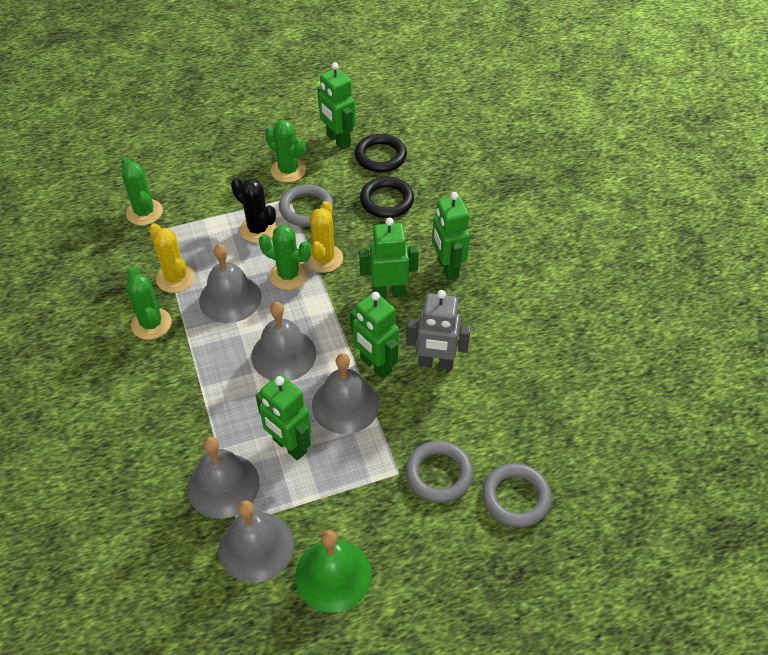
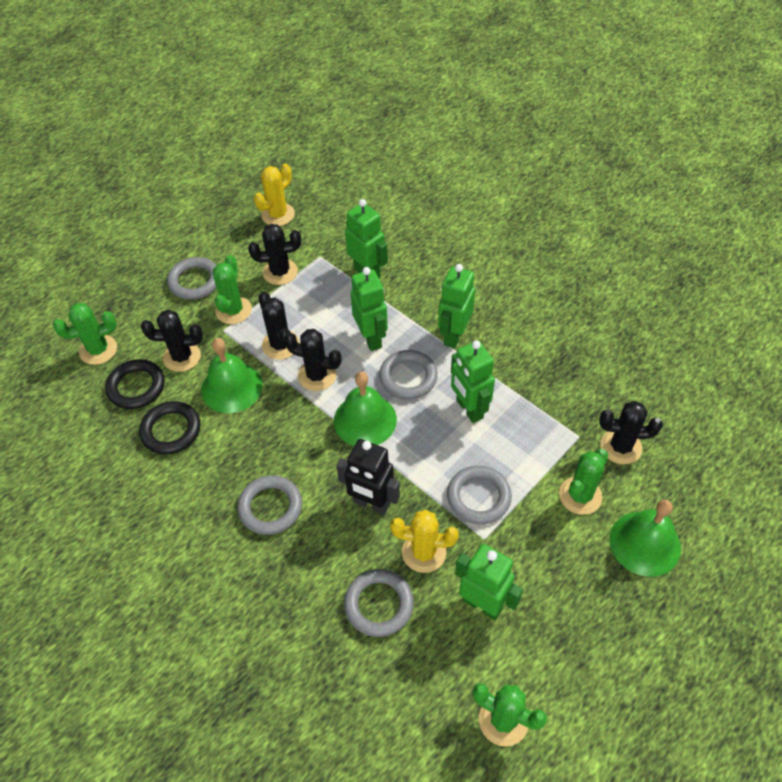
black cactus: 1 -> 5
black robot: 0 -> 1
green bell: 1 -> 3
grey bell: 5 -> 0
grey ring: 3 -> 5
grey robot: 1 -> 0

